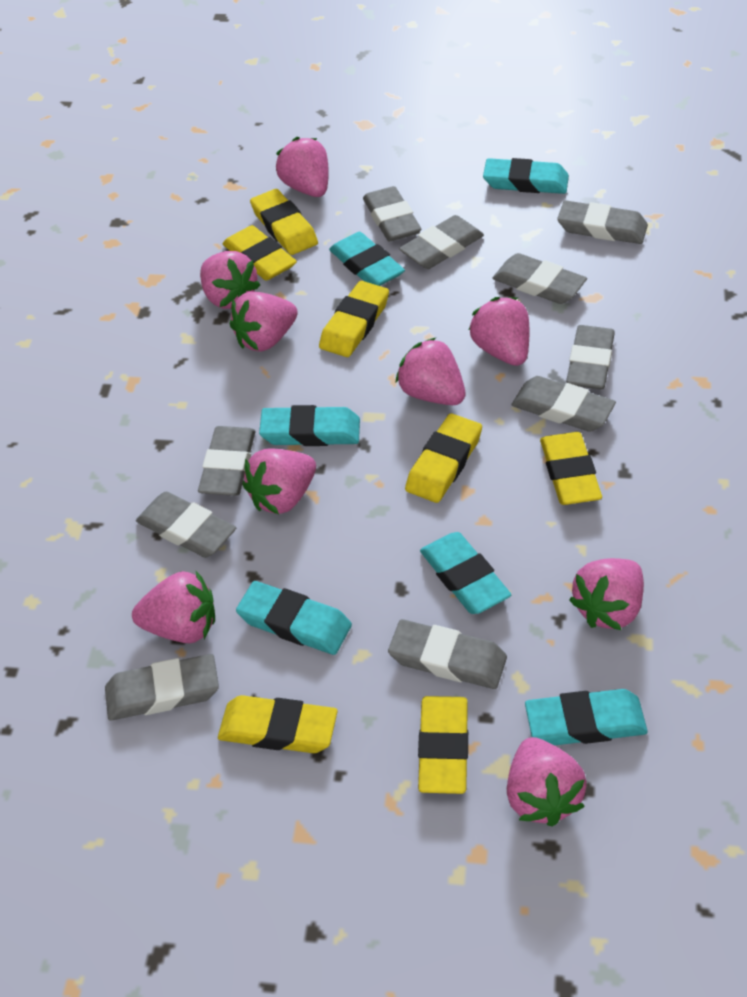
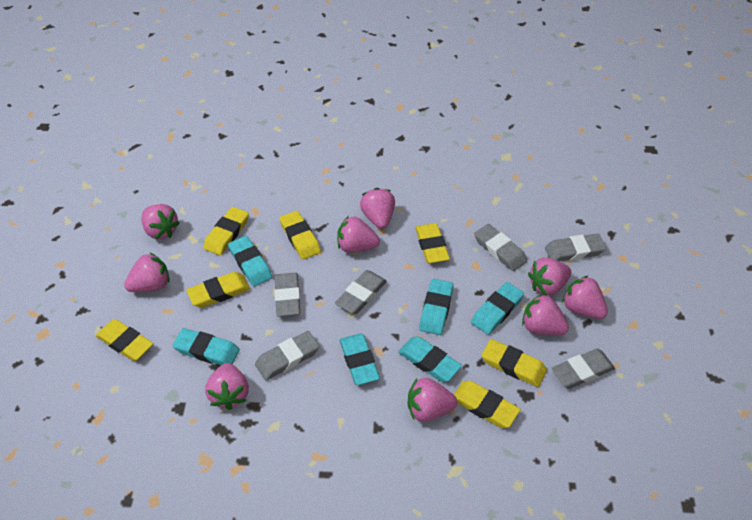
grey eraser: 10 -> 6

